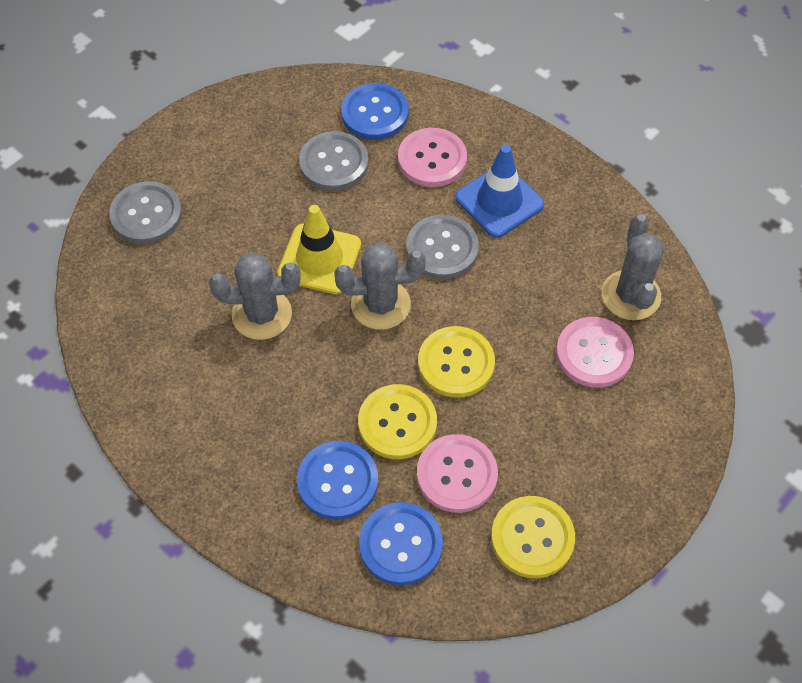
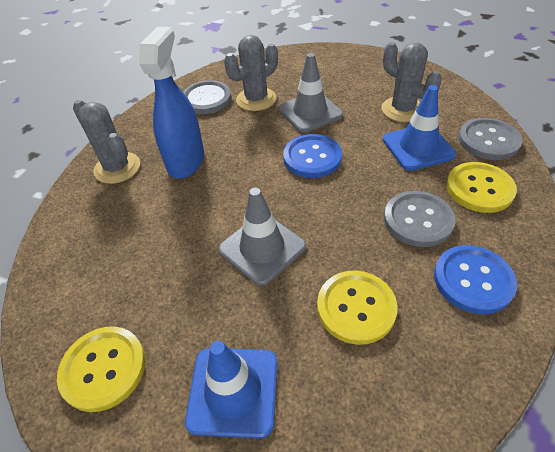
blue button: 3 -> 2
blue spray bottle: 0 -> 1
blue traffic cone: 1 -> 2
grey traffic cone: 0 -> 2
pink button: 3 -> 0
yellow traffic cone: 1 -> 0

